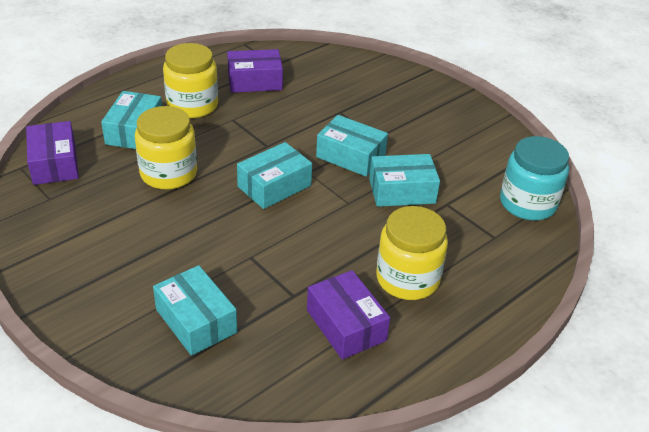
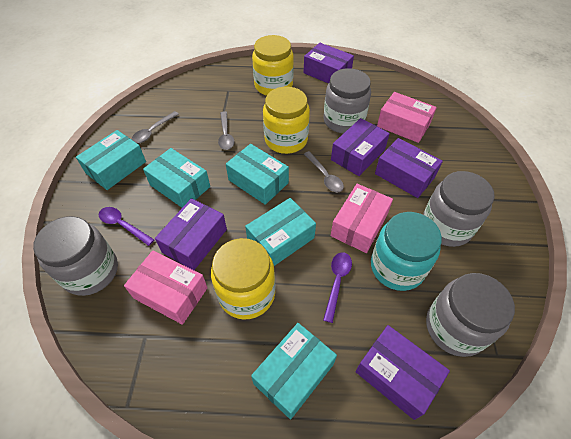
grey jar: 0 -> 4
grey spoon: 0 -> 3
pink box: 0 -> 3
purple box: 3 -> 5
purple spoon: 0 -> 2

